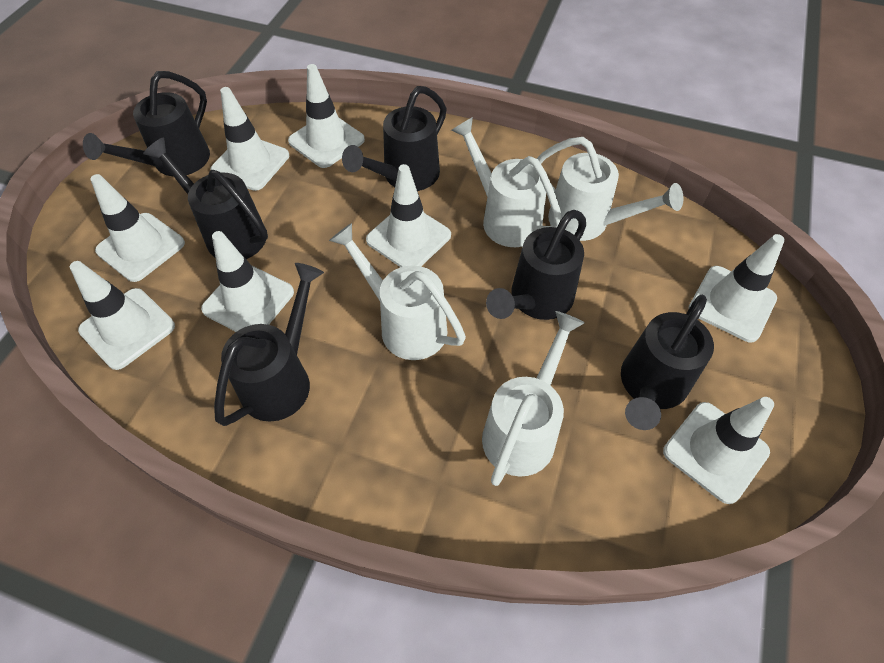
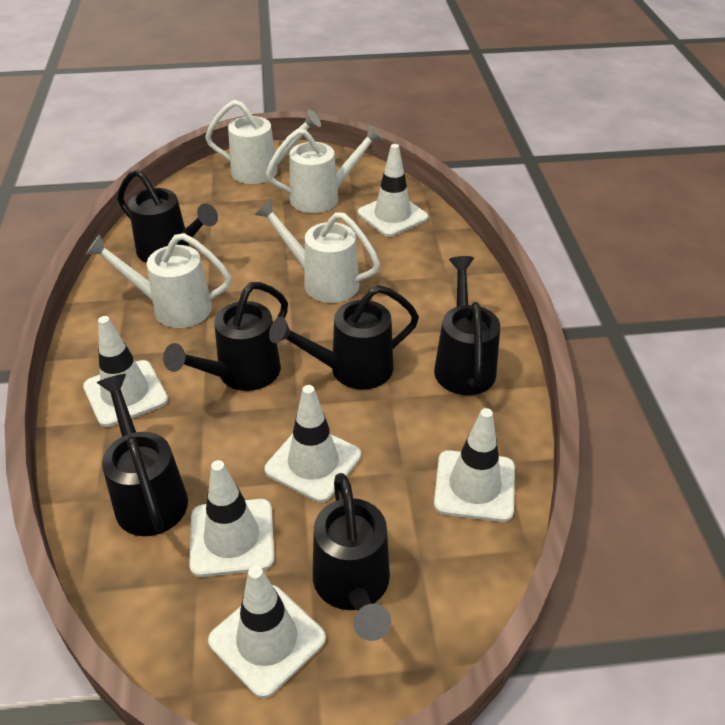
white traffic cone: 8 -> 6

